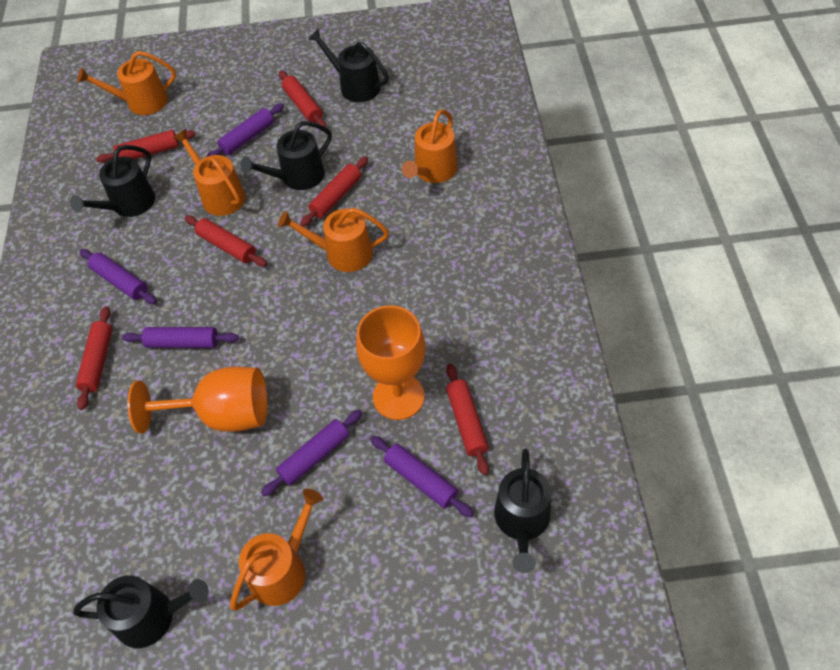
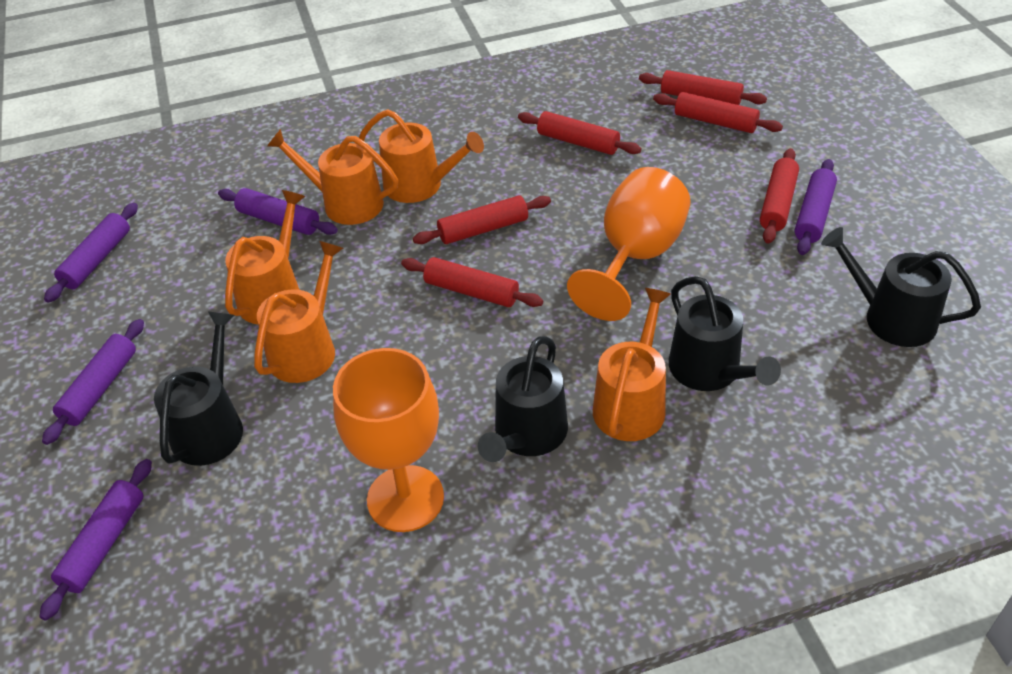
black watering can: 5 -> 4

